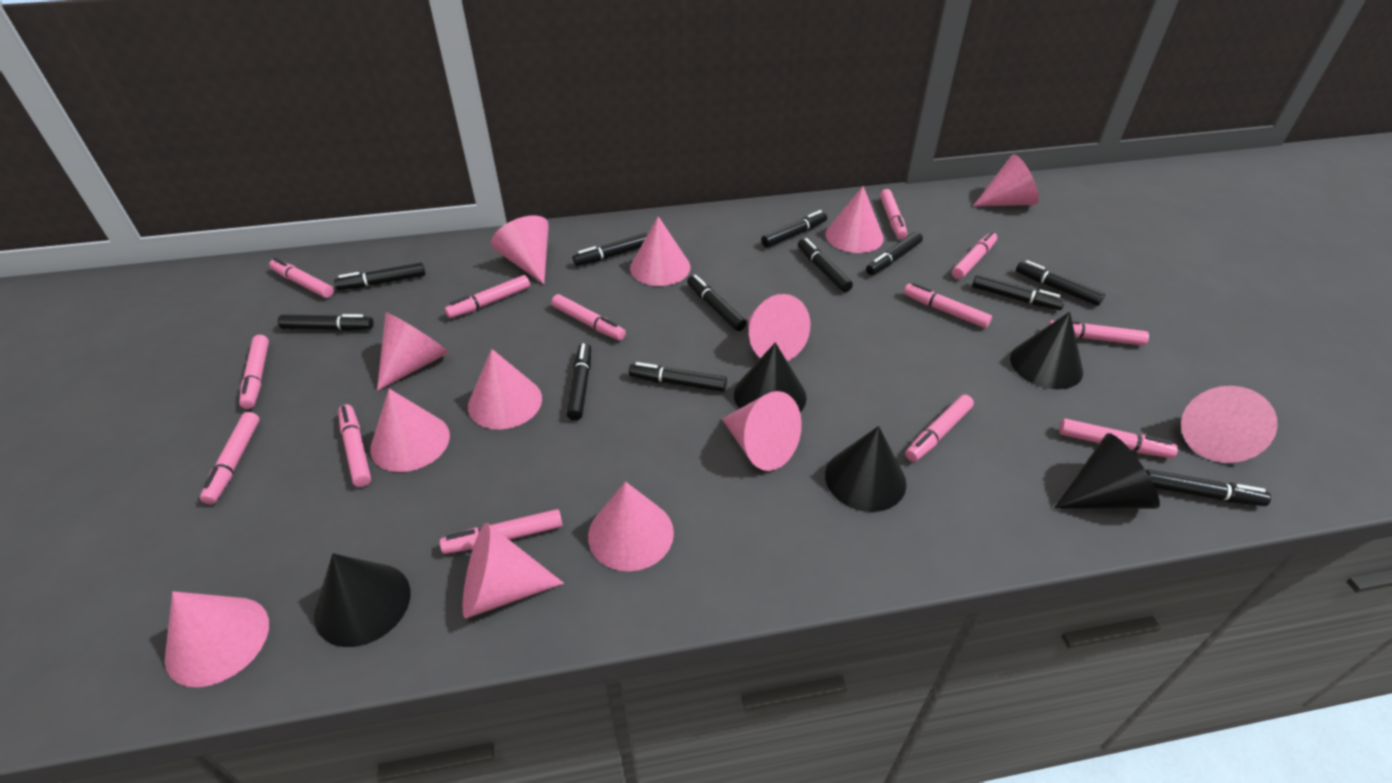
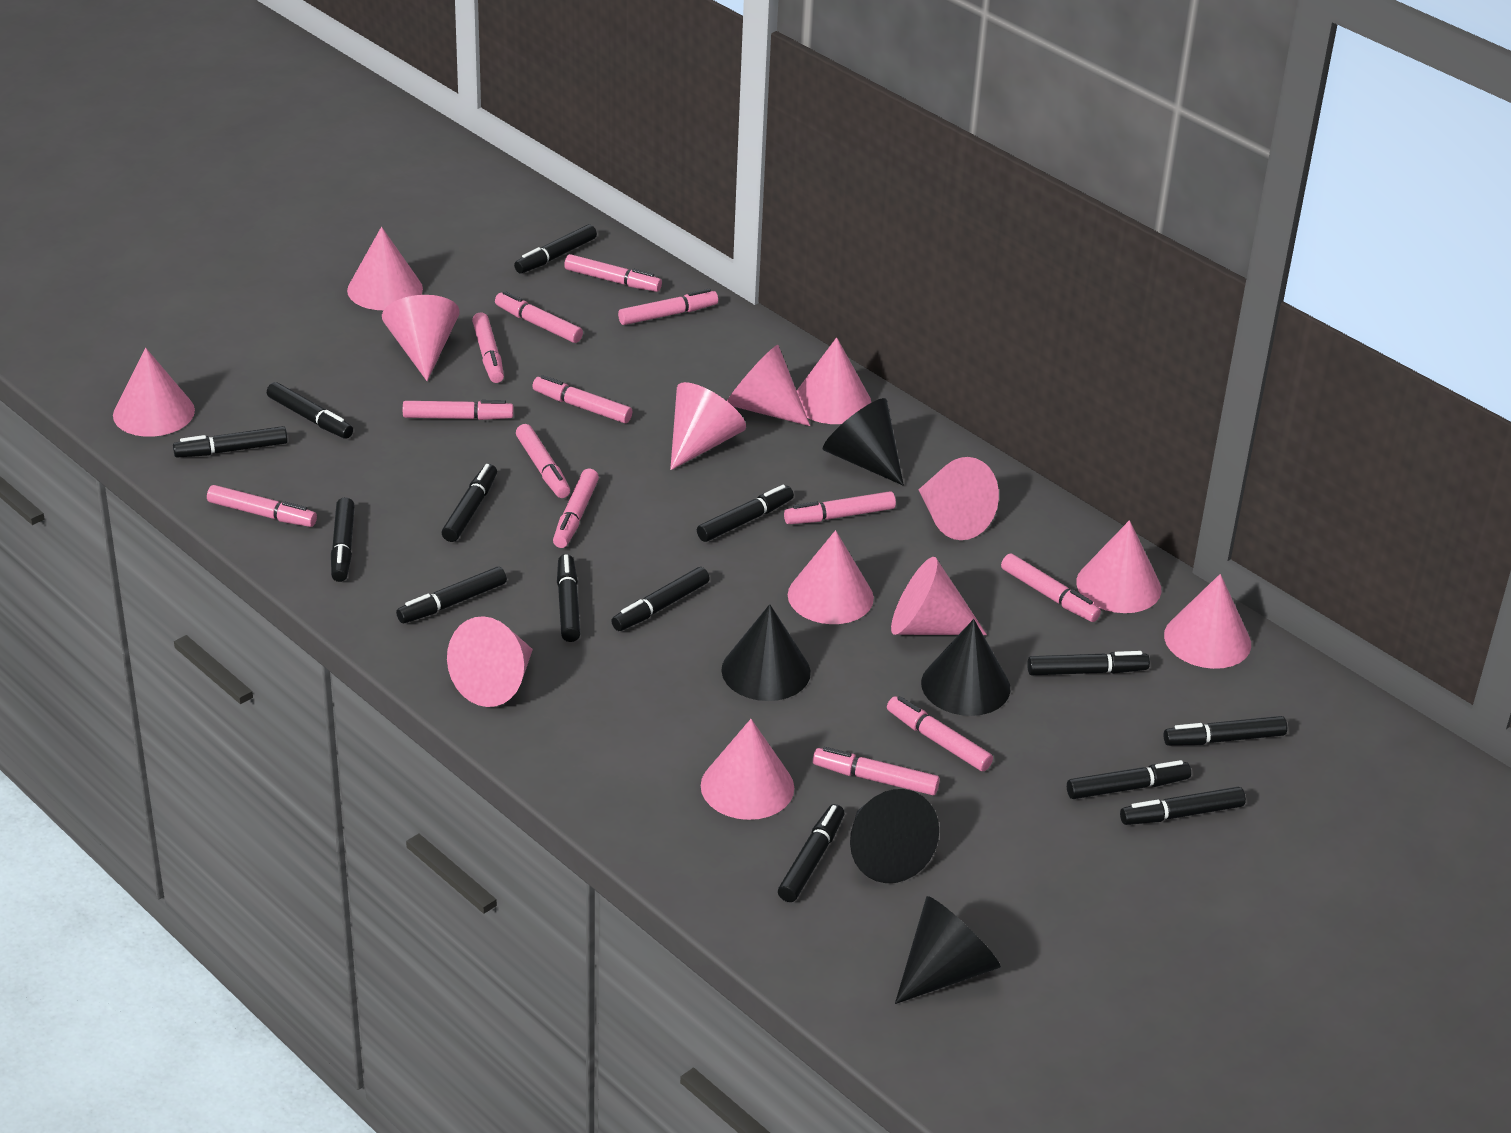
black marker: 12 -> 14

